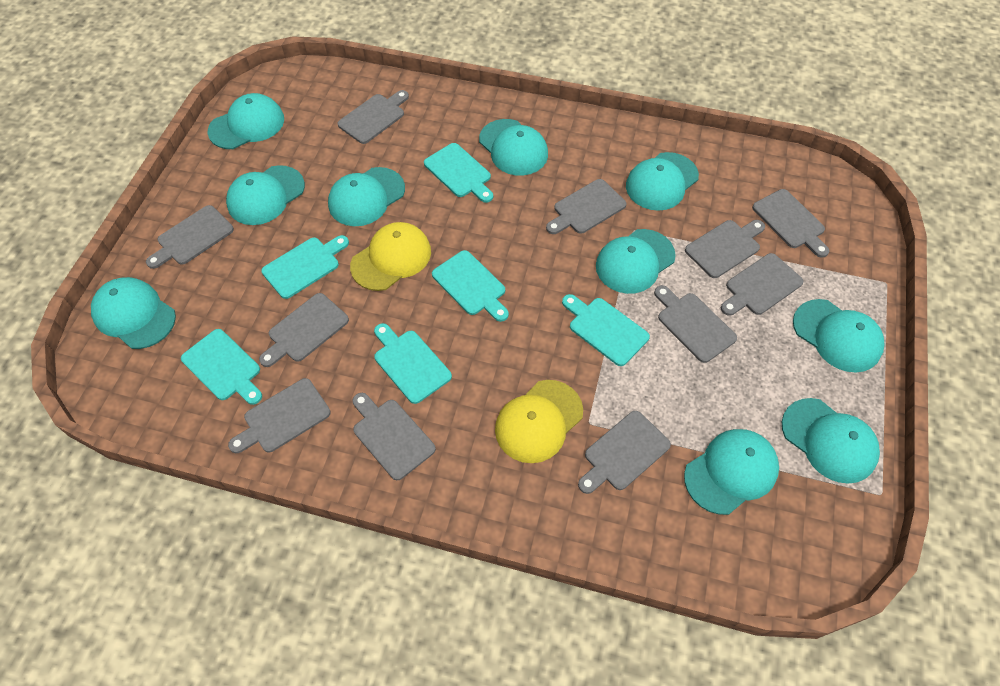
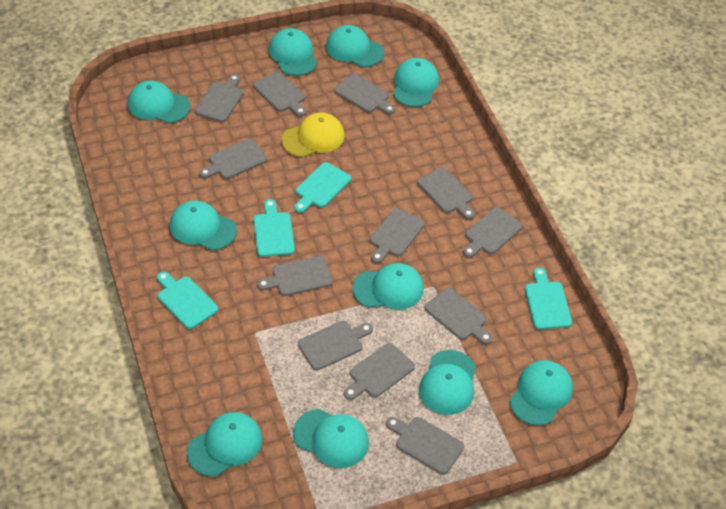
grey cutting board: 11 -> 12
turquoise cutting board: 6 -> 4
yellow cap: 2 -> 1

